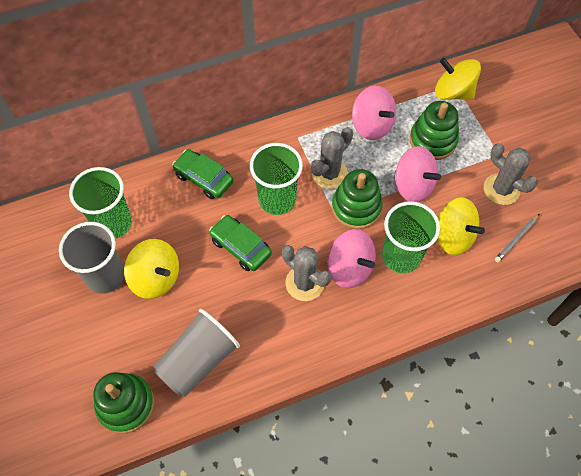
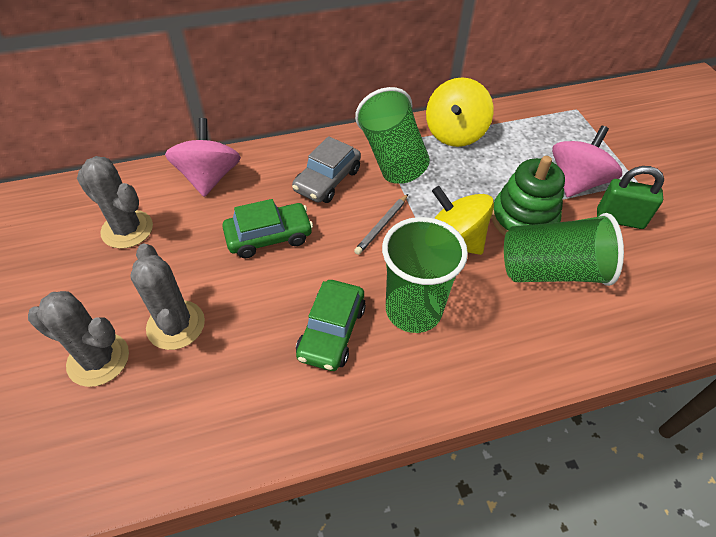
green padlock: 0 -> 1
green stacking toy: 3 -> 1
grey car: 0 -> 1
grey cup: 2 -> 0
pink spinning top: 3 -> 2
yellow spinning top: 3 -> 2

